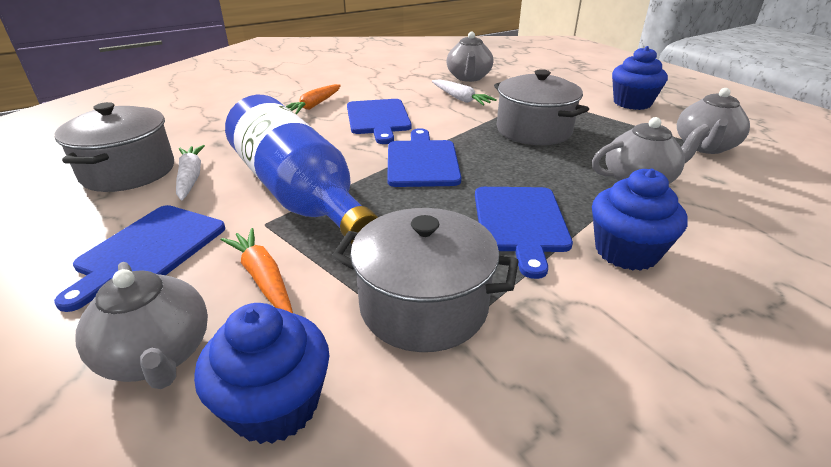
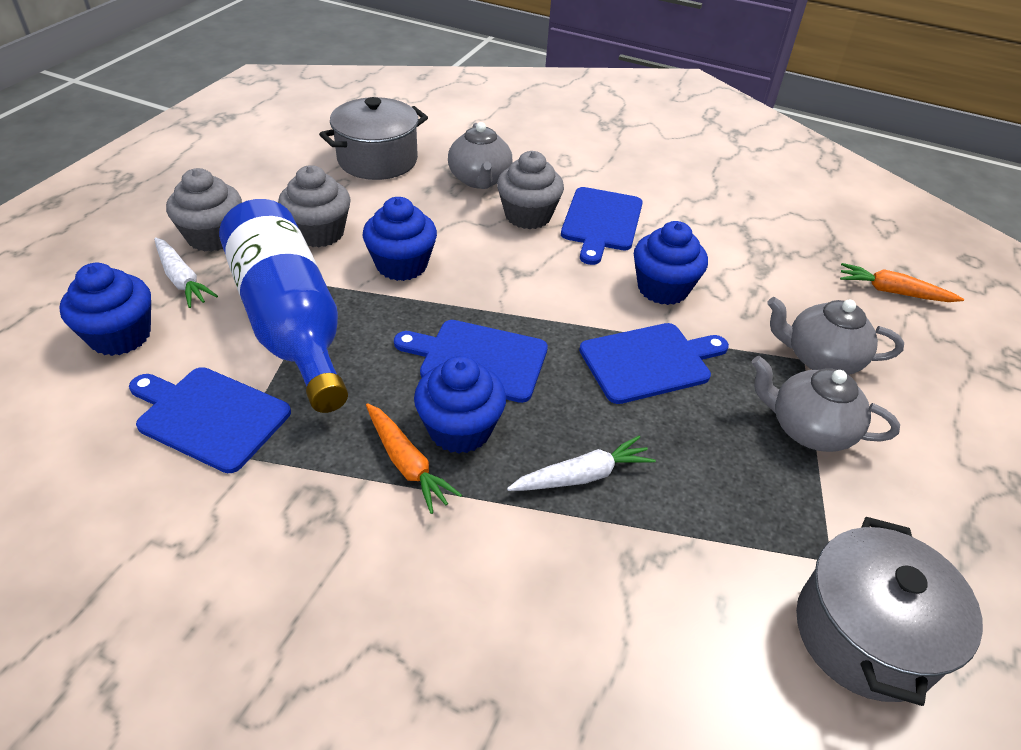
blue cupcake: 3 -> 4
grey cupcake: 0 -> 3
grey pot: 3 -> 2
grey teapot: 4 -> 3

